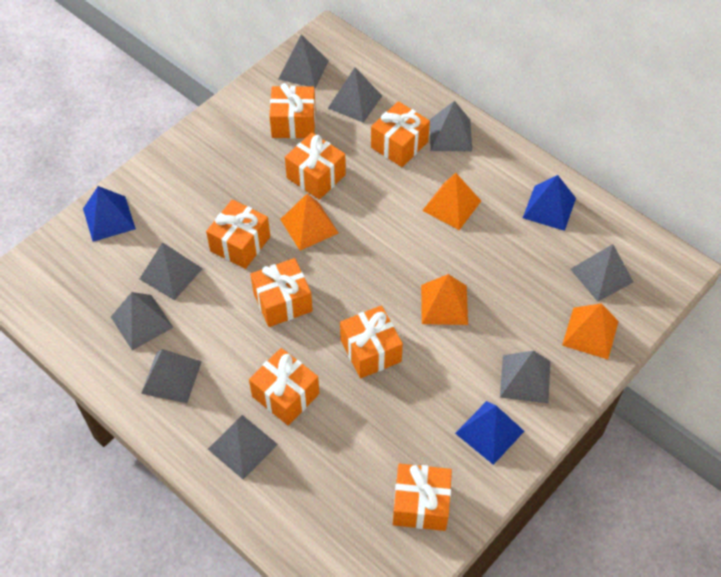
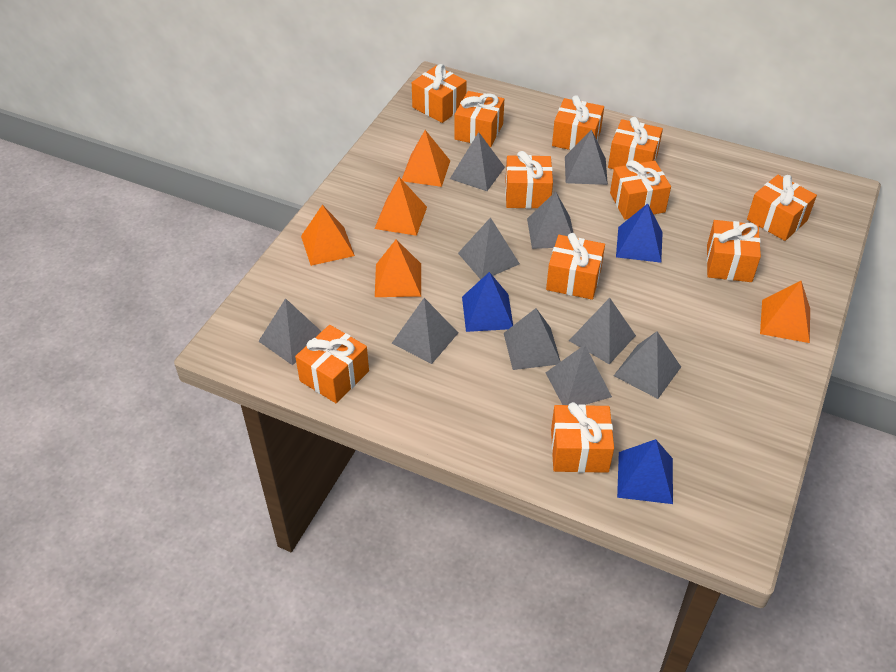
grey pyramid: 9 -> 10
orange gift: 8 -> 11
orange pyramid: 4 -> 5

